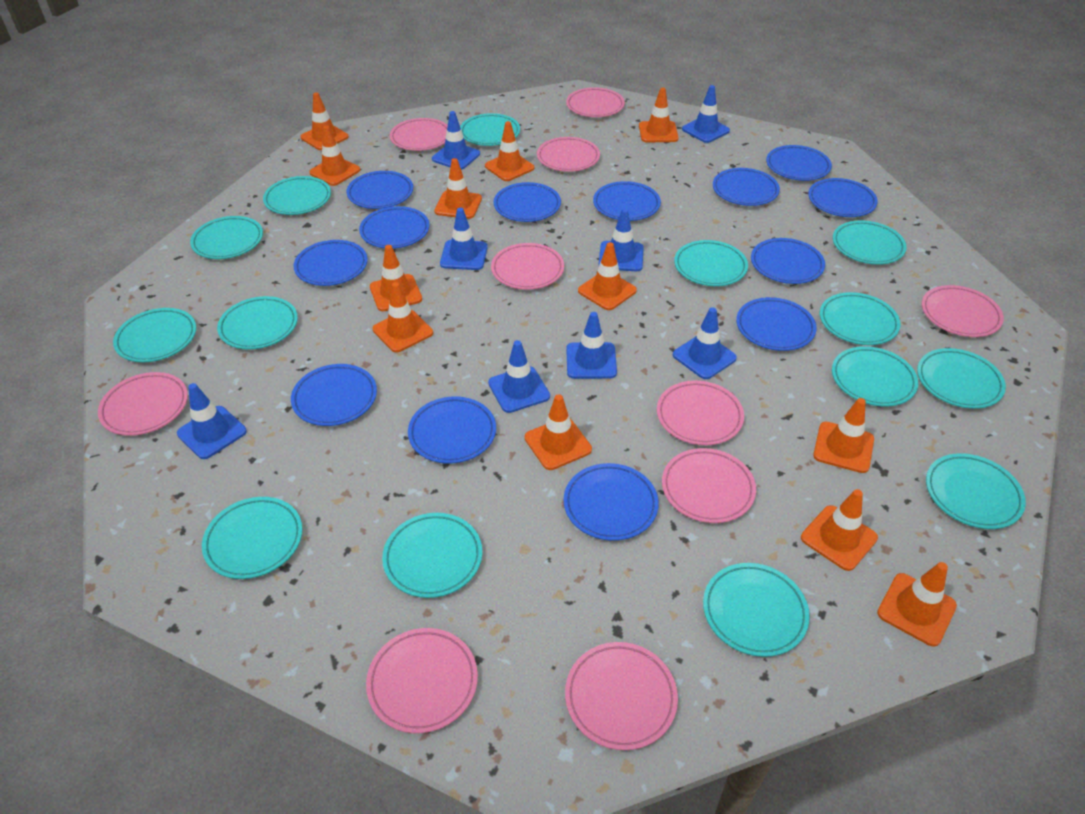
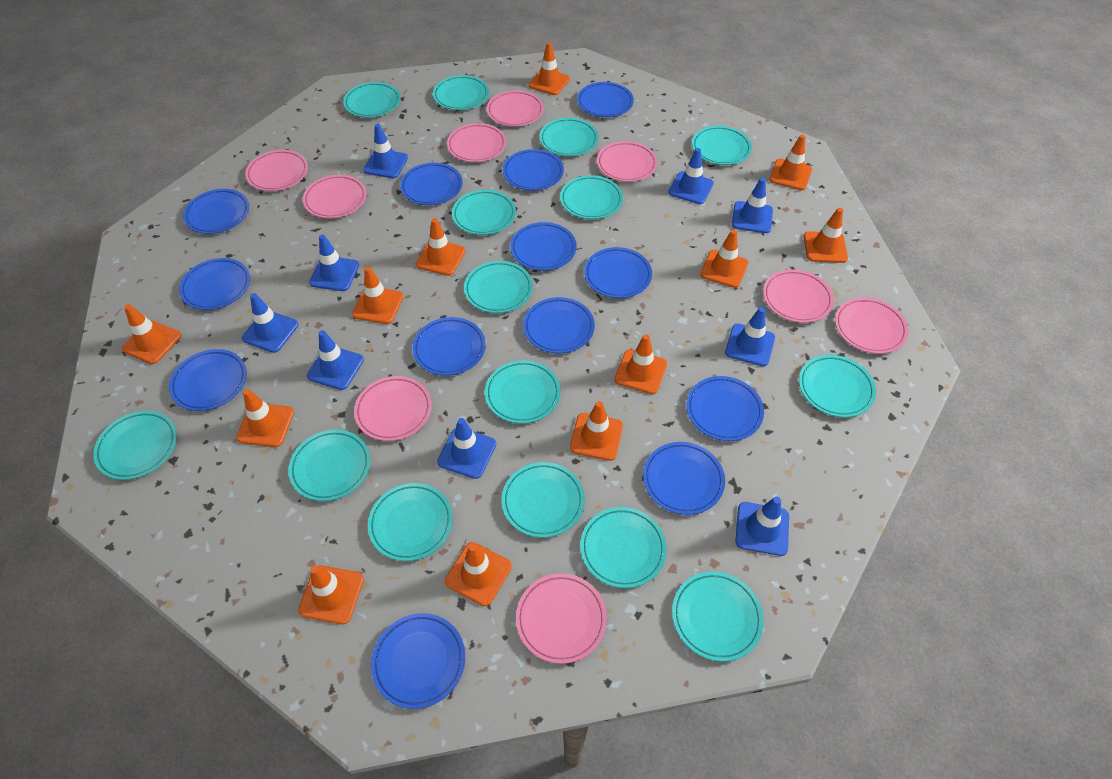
blue traffic cone: 8 -> 9
pink plate: 10 -> 9
turquoise plate: 14 -> 15

